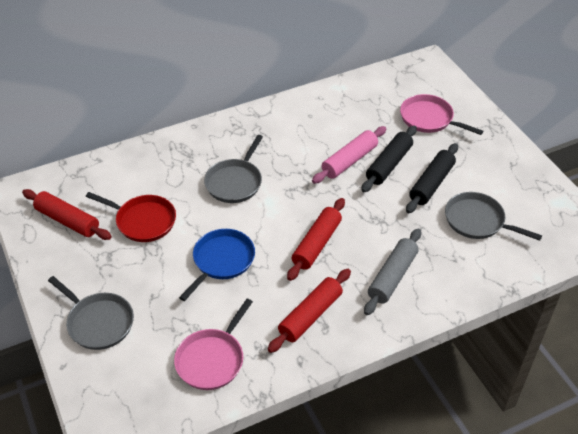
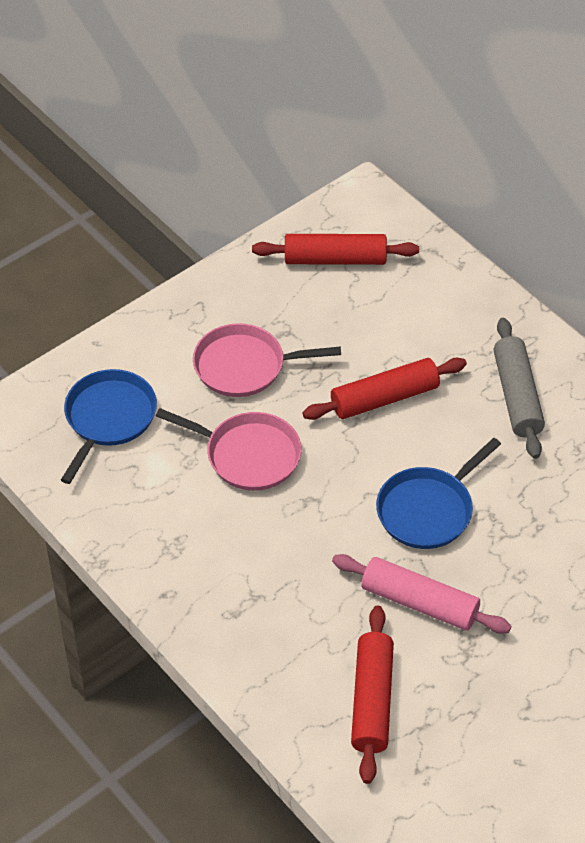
black rolling pin: 2 -> 0
blue pan: 1 -> 2
grey pan: 3 -> 0
red pan: 1 -> 0

